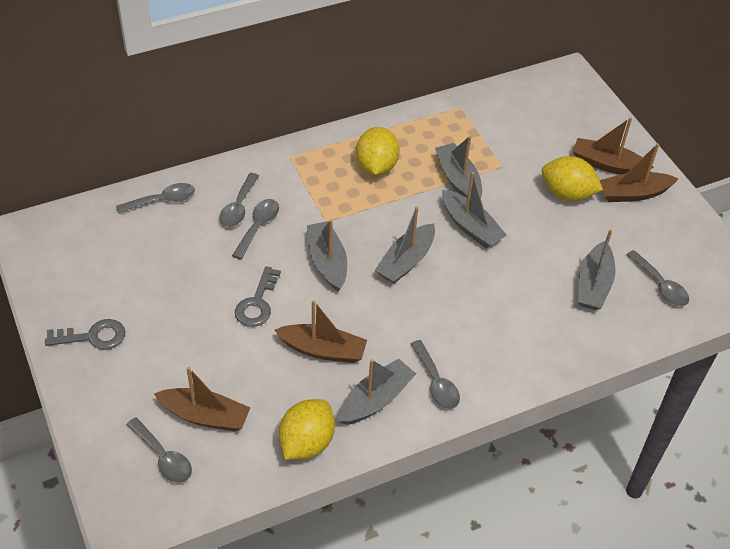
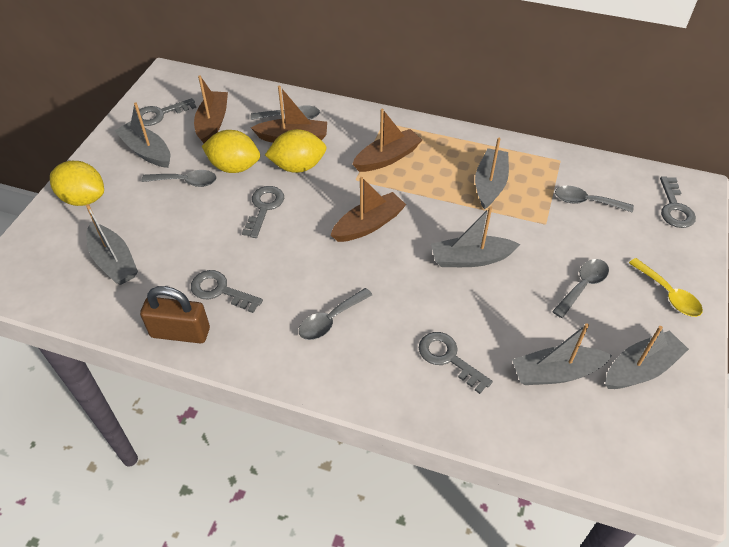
brown padlock: 0 -> 1
grey key: 2 -> 5
grey spoon: 6 -> 5
yellow spoon: 0 -> 1

